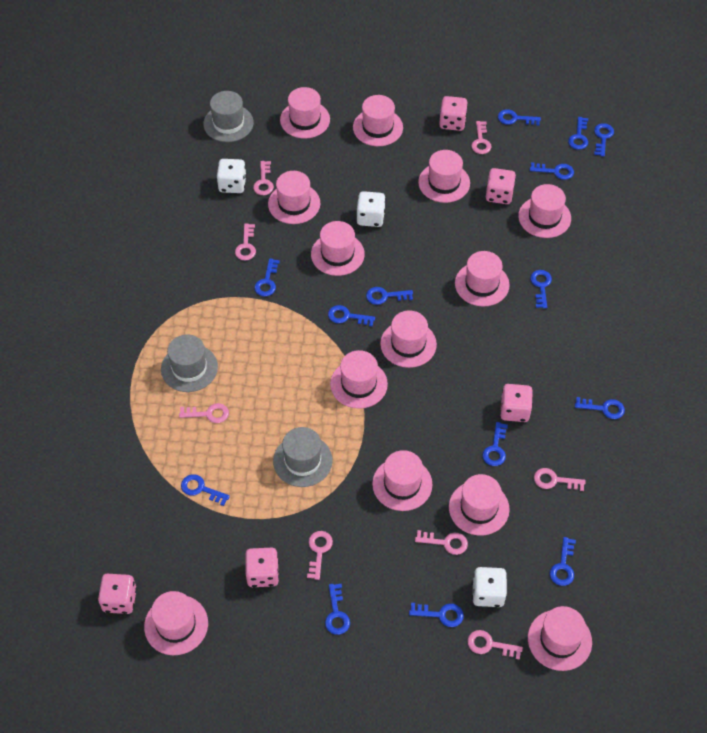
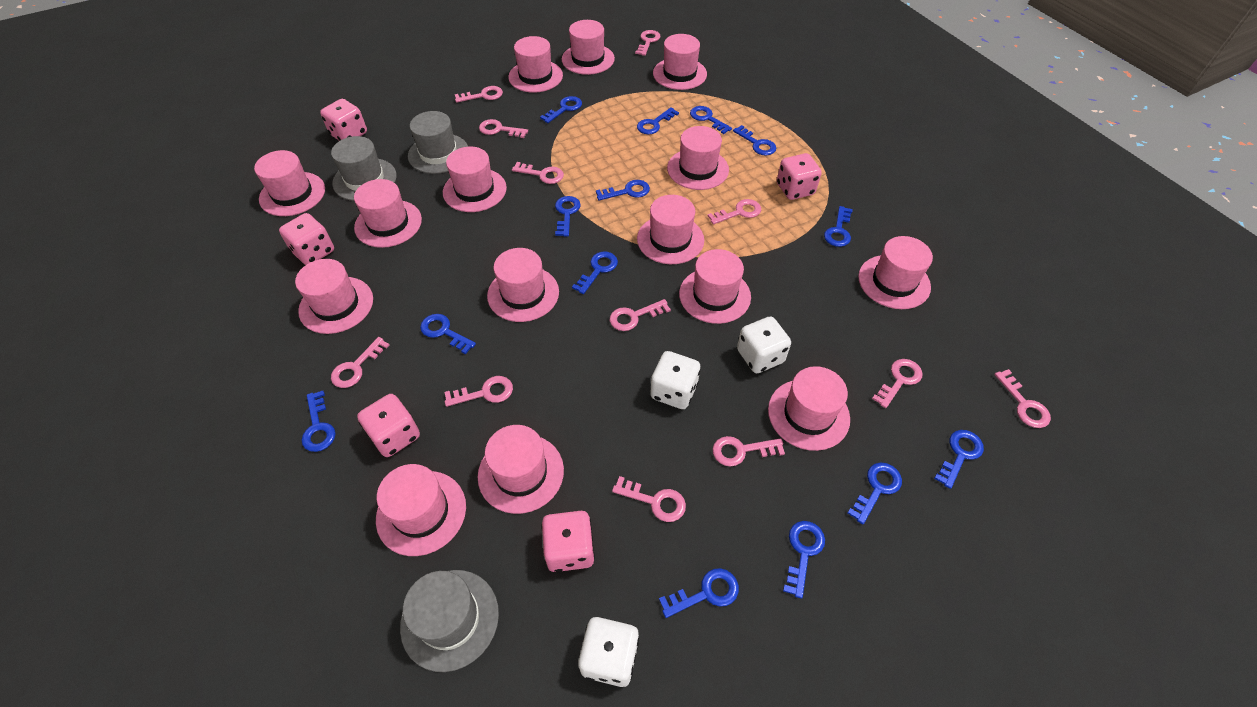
pink hat: 13 -> 15
pink key: 8 -> 12

